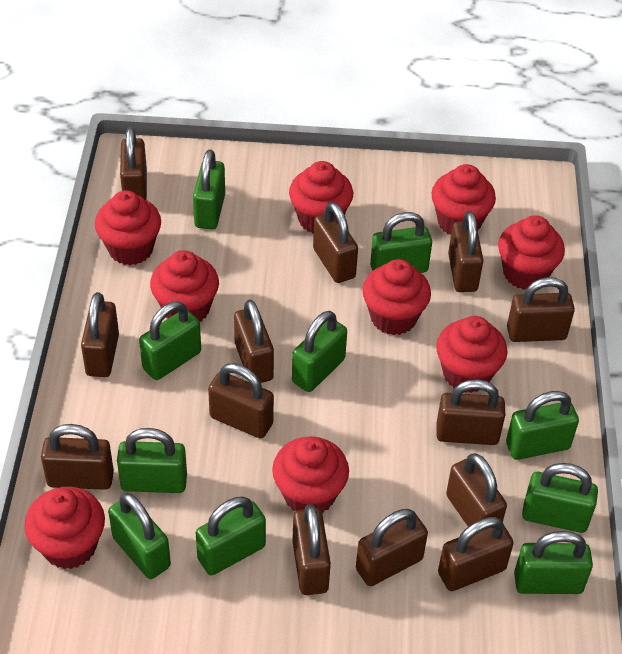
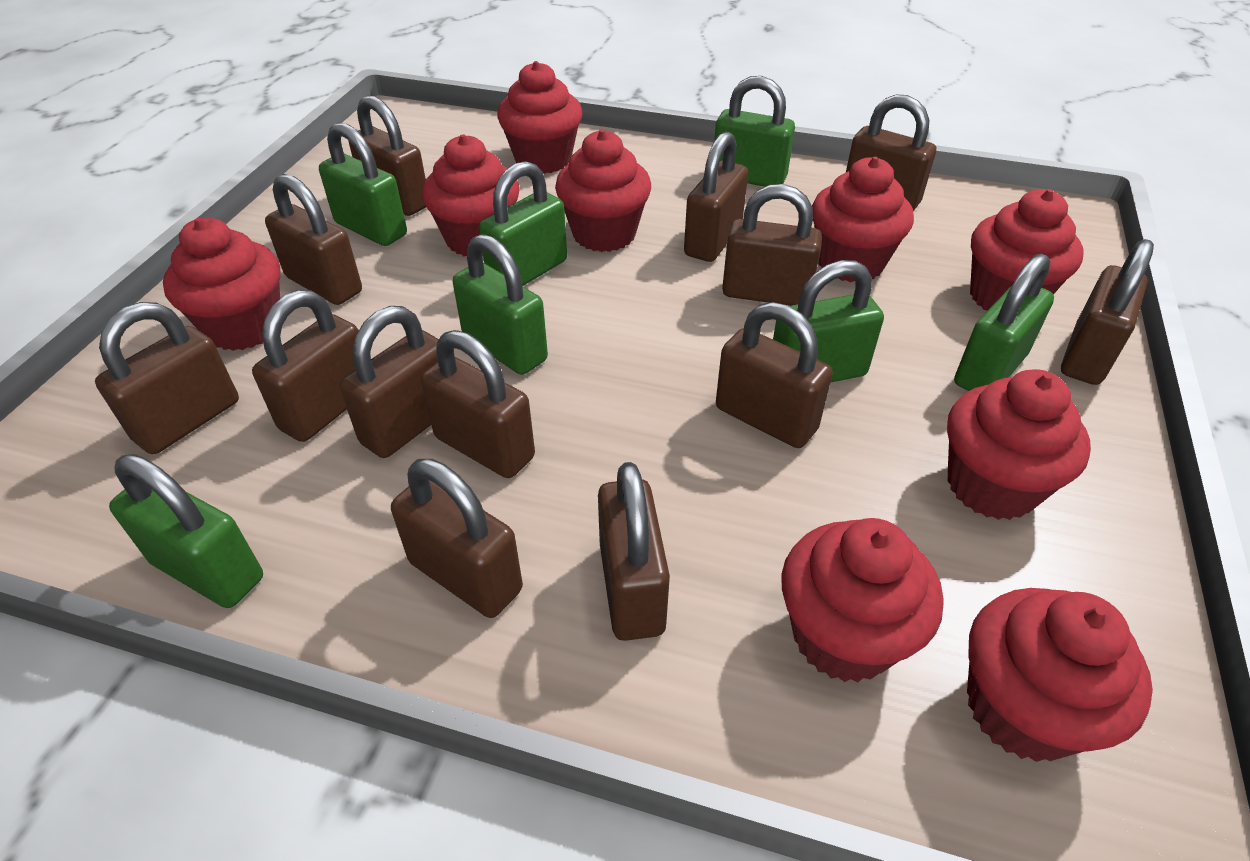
green padlock: 10 -> 7

